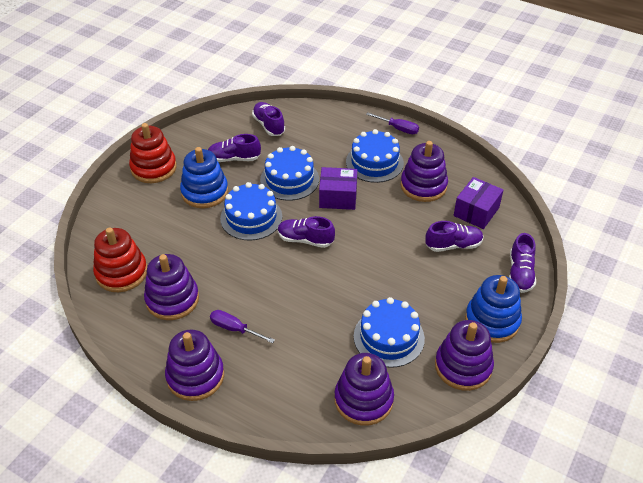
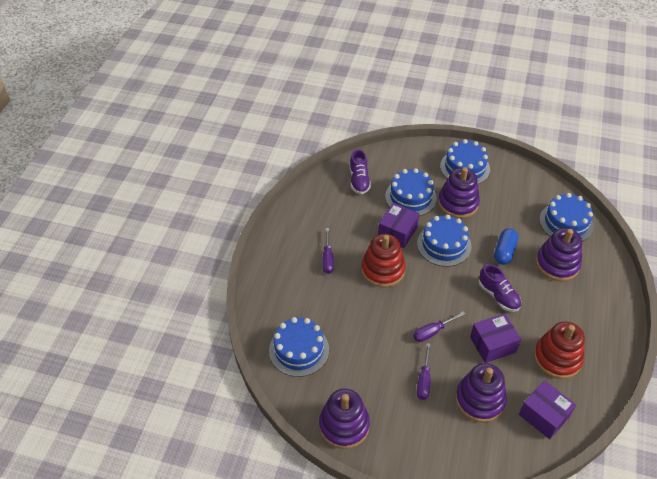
blue cake: 4 -> 5
blue capsule: 0 -> 1
blue stacking toy: 2 -> 0
purple box: 2 -> 3
purple screwdriver: 2 -> 3
purple shoe: 5 -> 2
purple stacking toy: 5 -> 4

